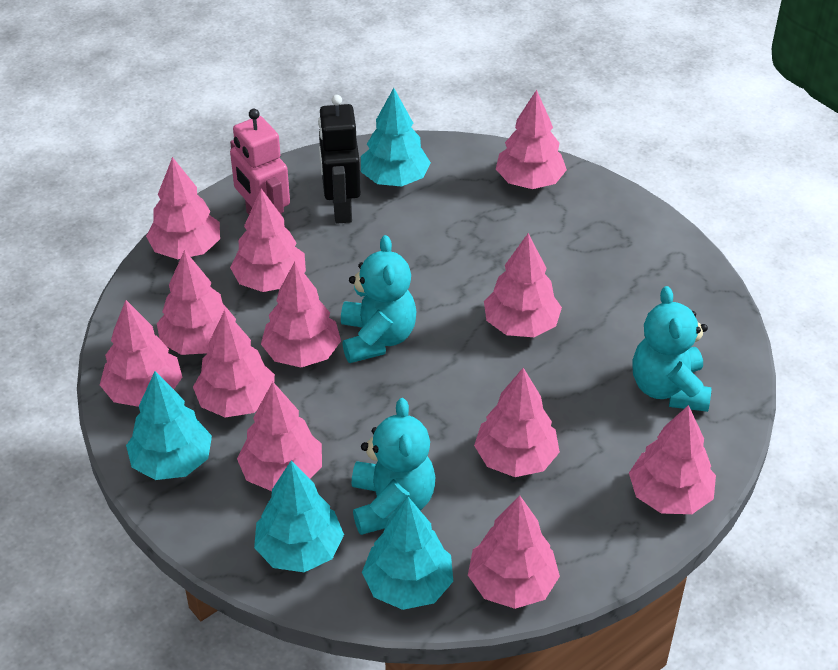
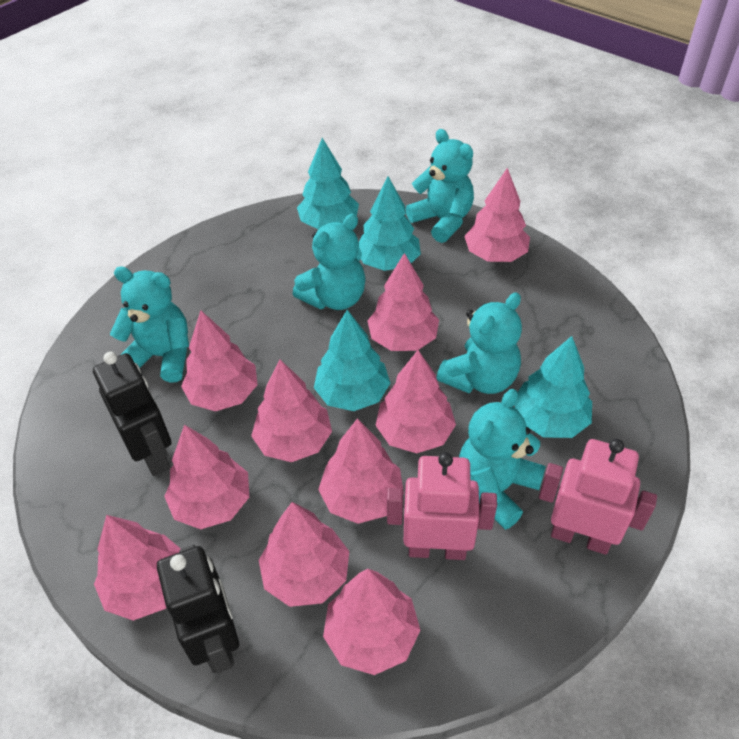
black robot: 1 -> 2
pink robot: 1 -> 2
pink tree: 12 -> 10
turquoise teddy bear: 3 -> 5

